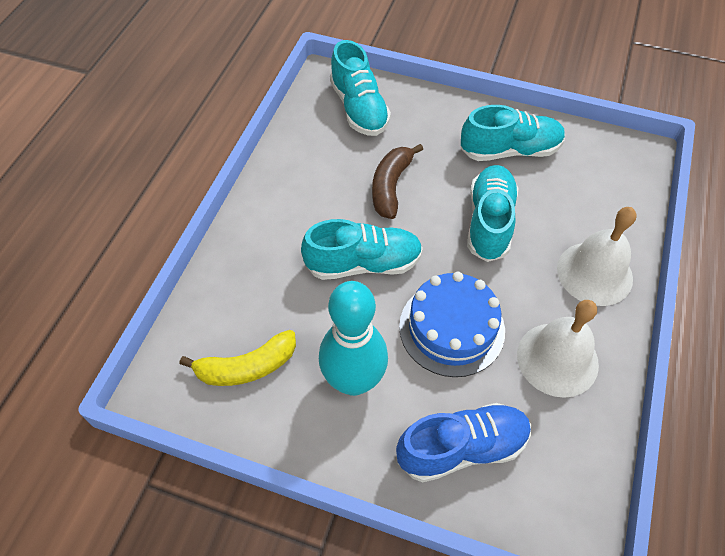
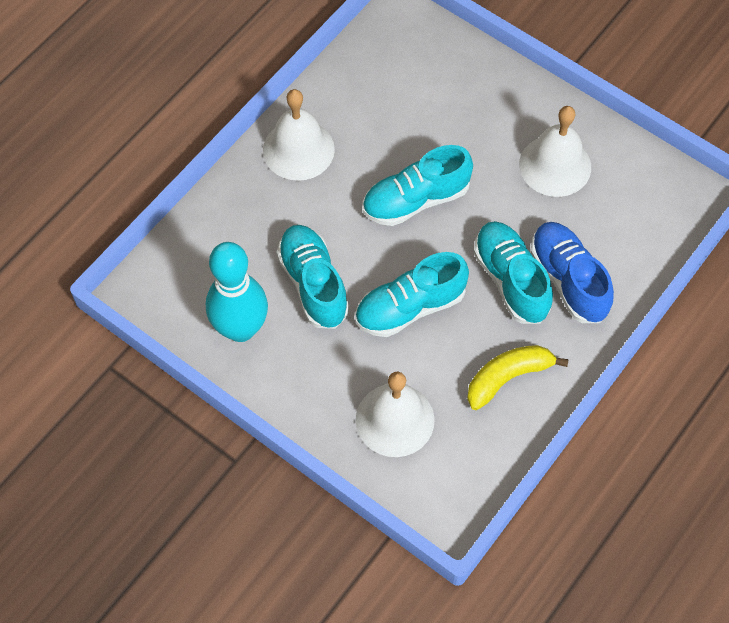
blue cake: 1 -> 0
brown banana: 1 -> 0
white bell: 2 -> 3

